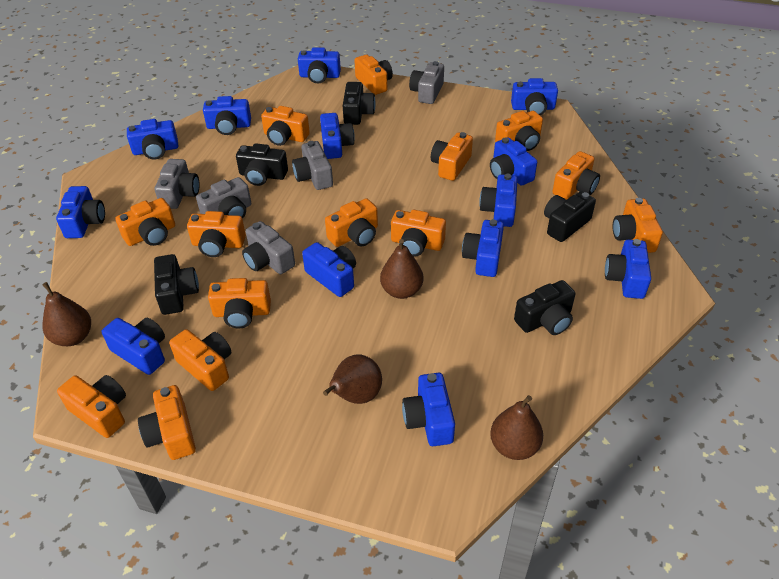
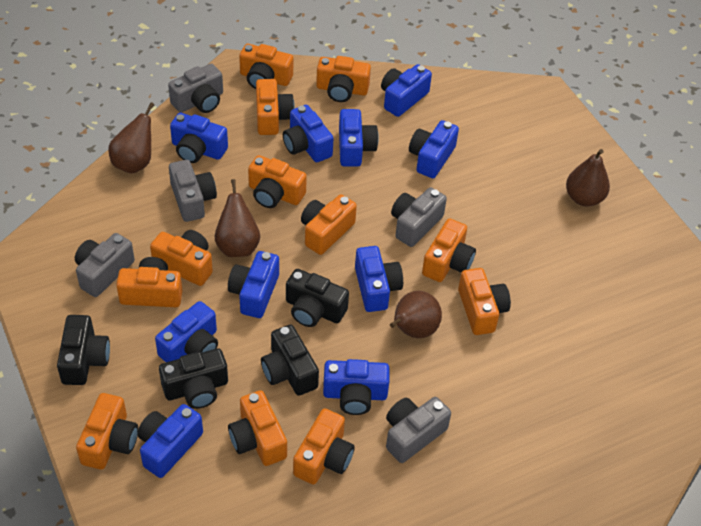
black camera: 5 -> 4
blue camera: 13 -> 10
orange camera: 14 -> 12

